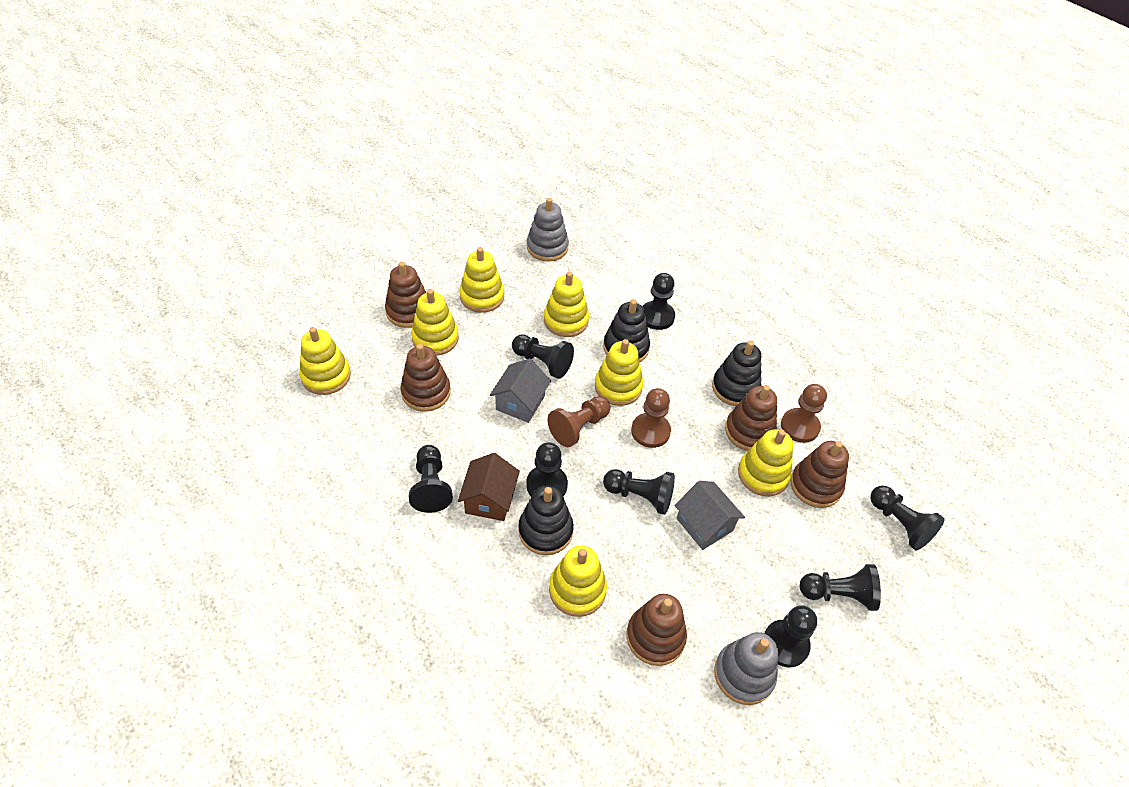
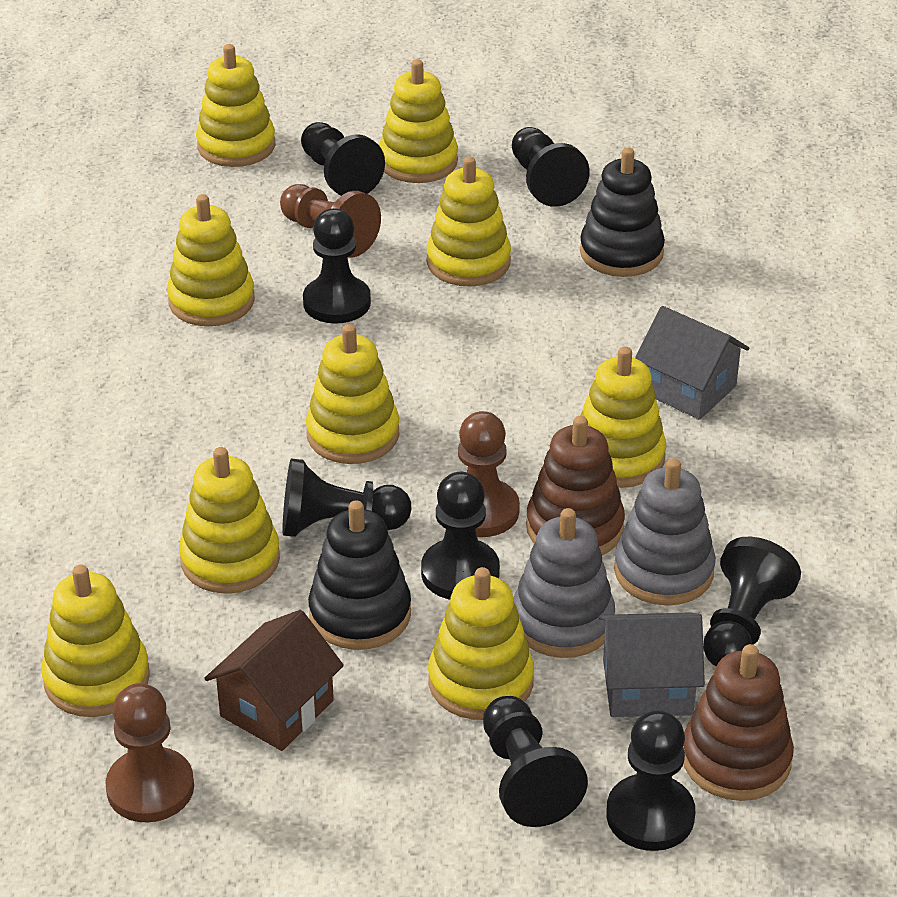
black stacking toy: 3 -> 2
brown stacking toy: 5 -> 2
yellow stacking toy: 7 -> 9

